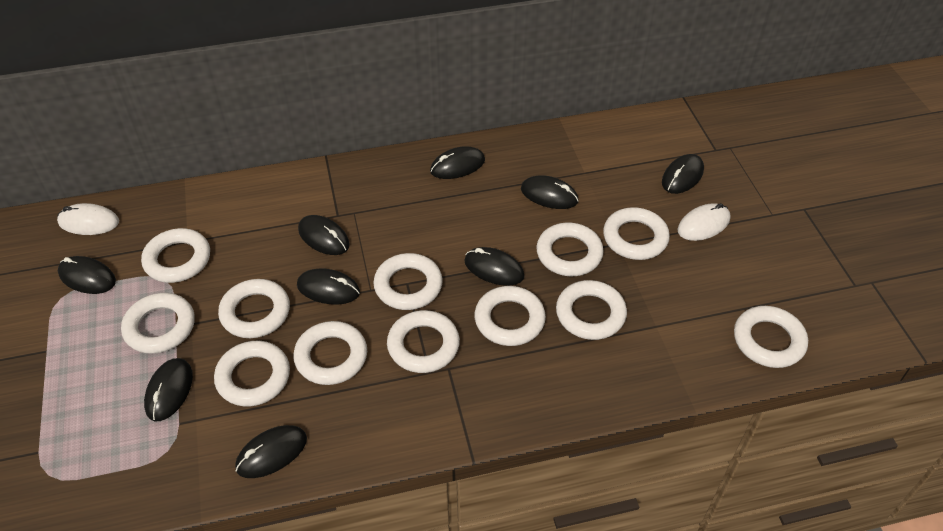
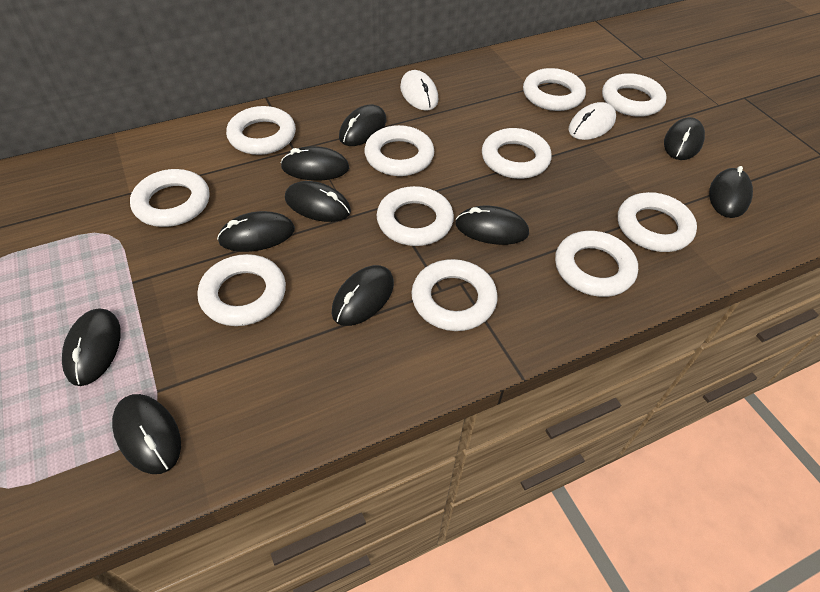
black mouse: 9 -> 10
white ring: 12 -> 11

